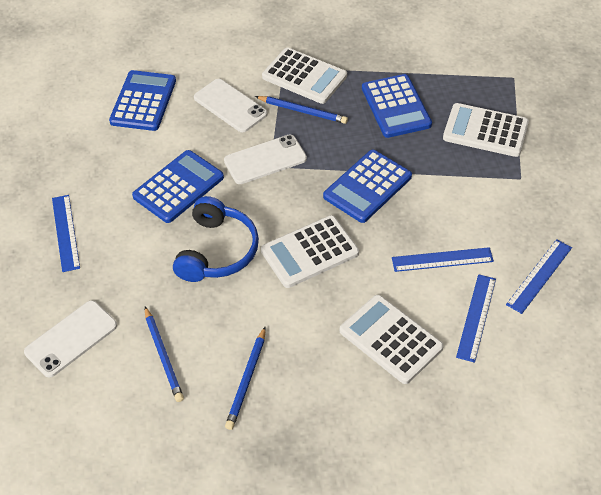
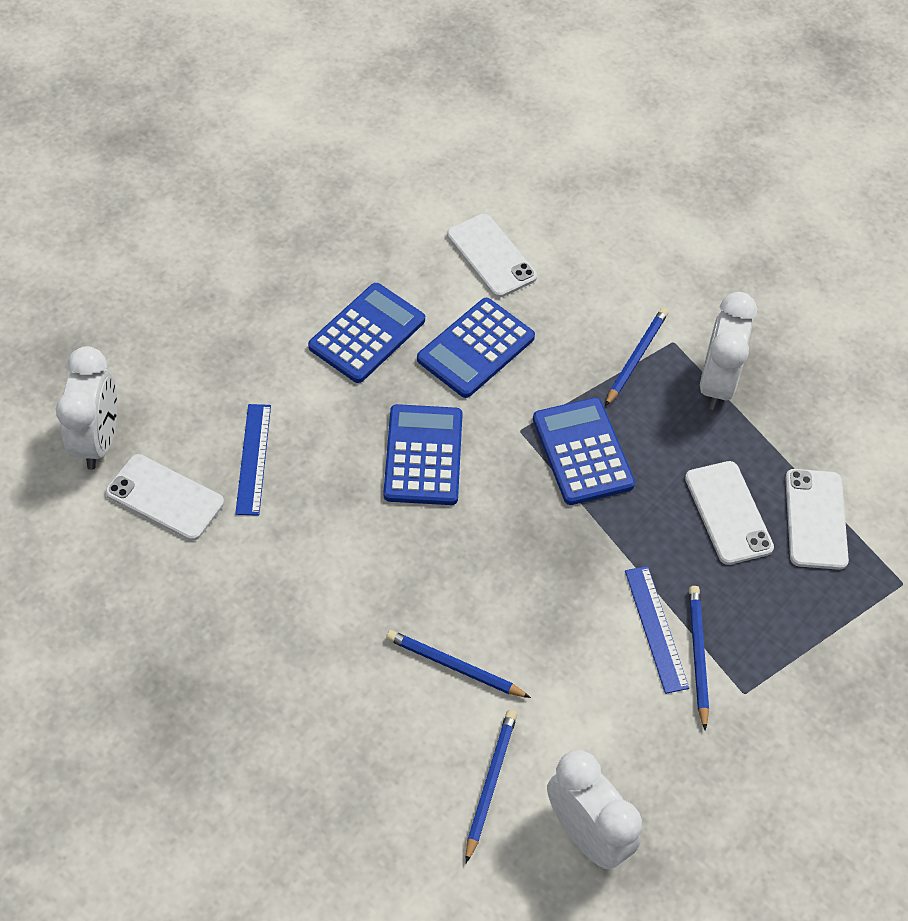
blue headphones: 1 -> 0
blue pencil: 3 -> 4
blue ruler: 4 -> 2
white calculator: 4 -> 0
white clock: 0 -> 3
white phone: 3 -> 4

